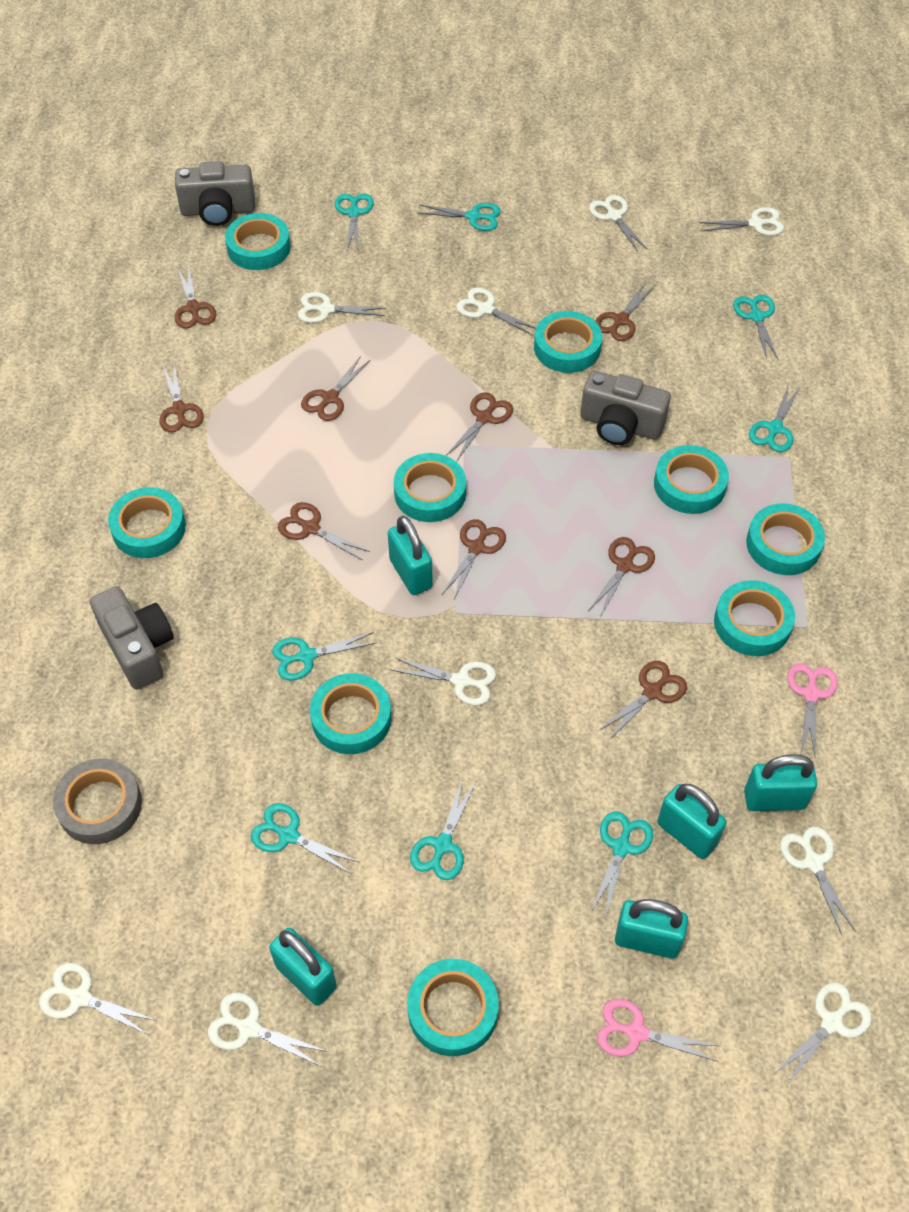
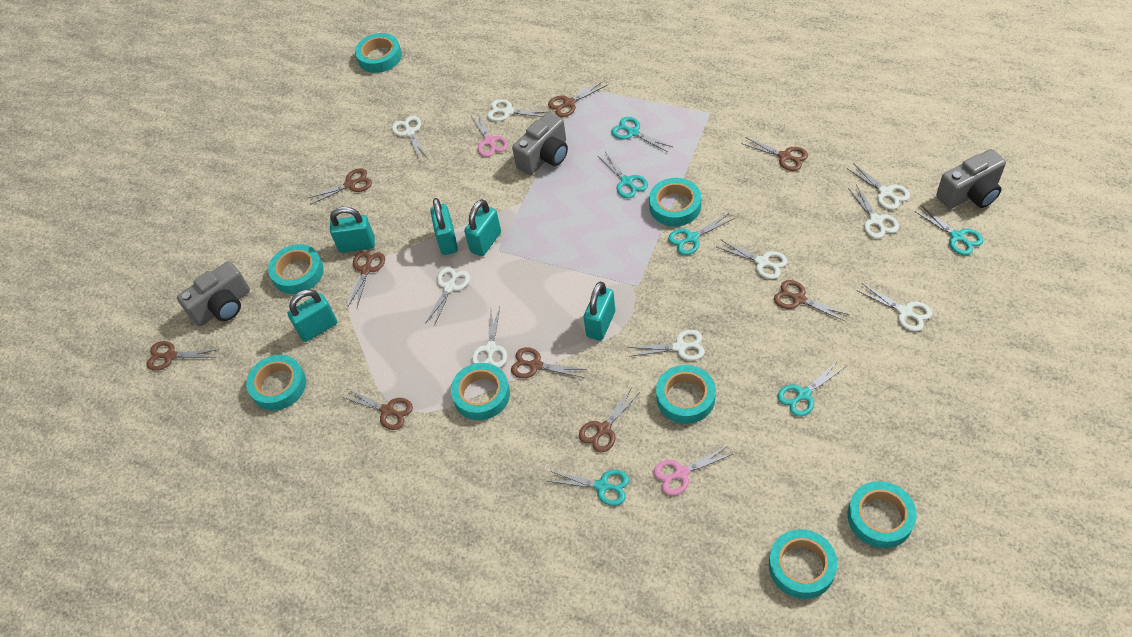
grey tape: 1 -> 0
turquoise scissors: 8 -> 6
turquoise tape: 9 -> 8

